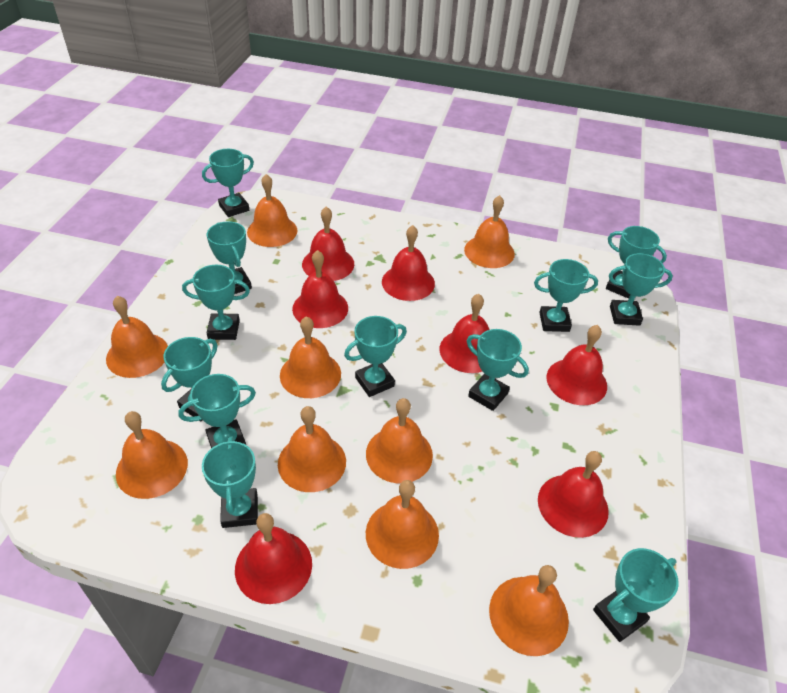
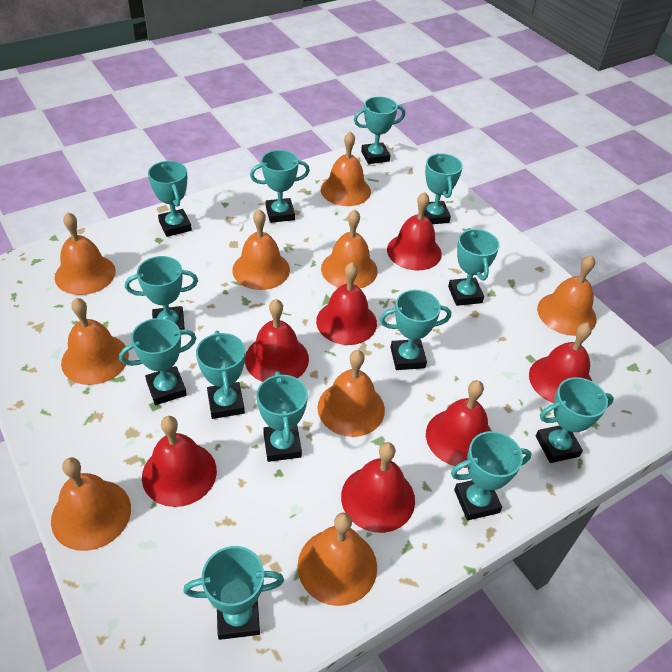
turquoise trophy: 12 -> 13

